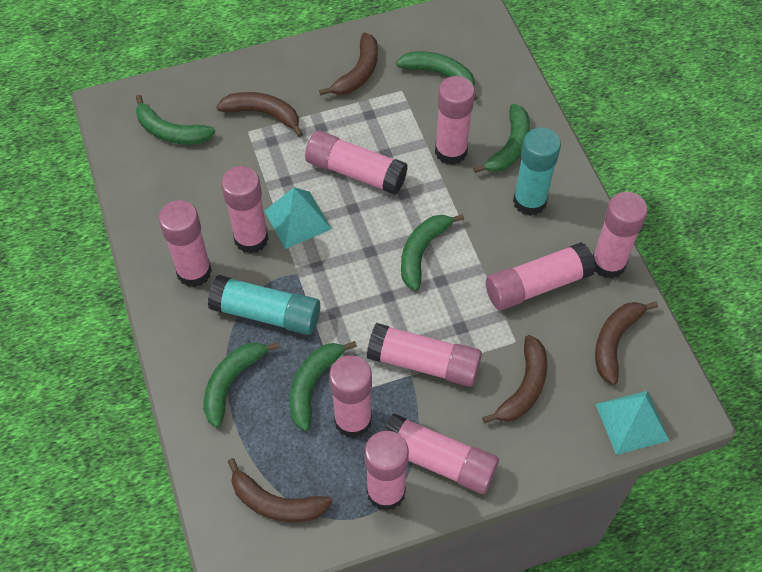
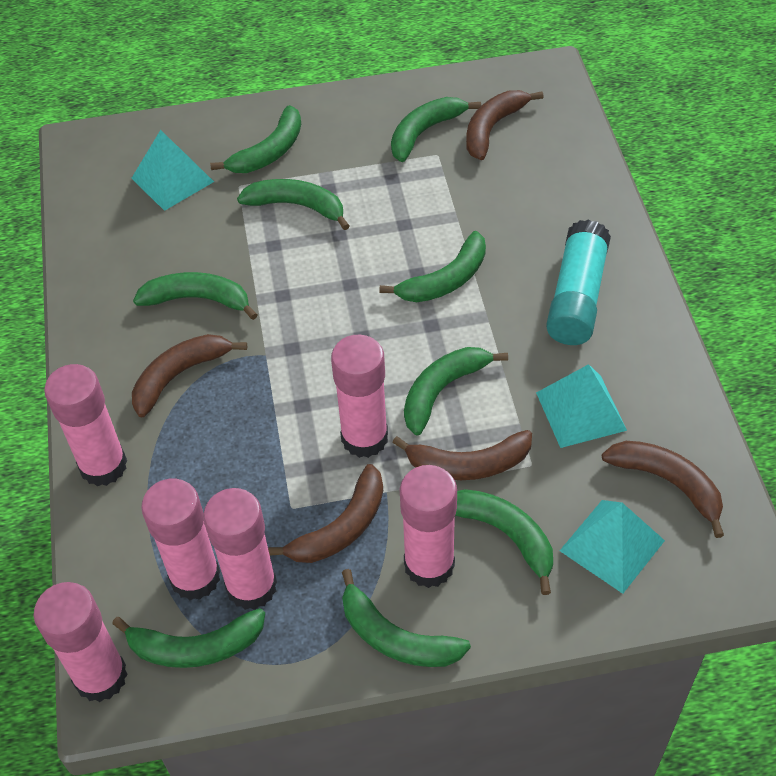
green banana: 6 -> 9
pink glue stick: 10 -> 6
turquoise glue stick: 2 -> 1
turquoise pyramid: 2 -> 3

